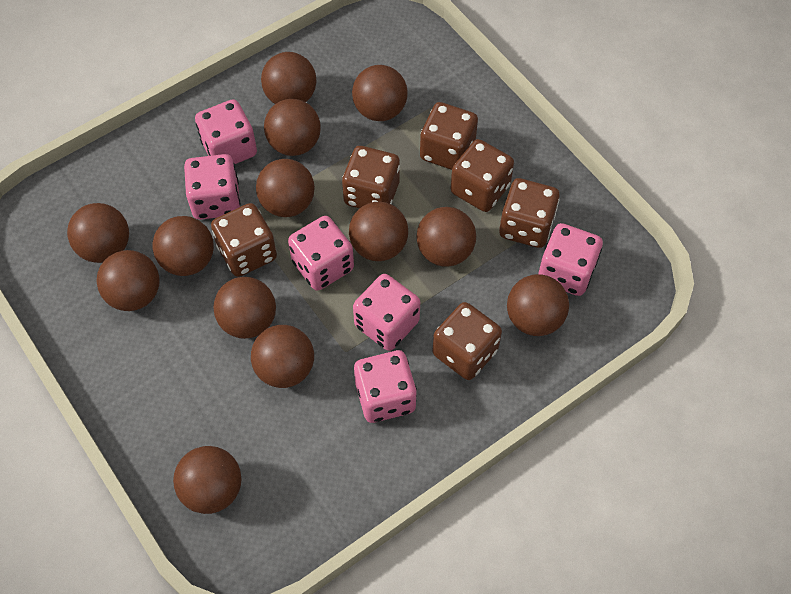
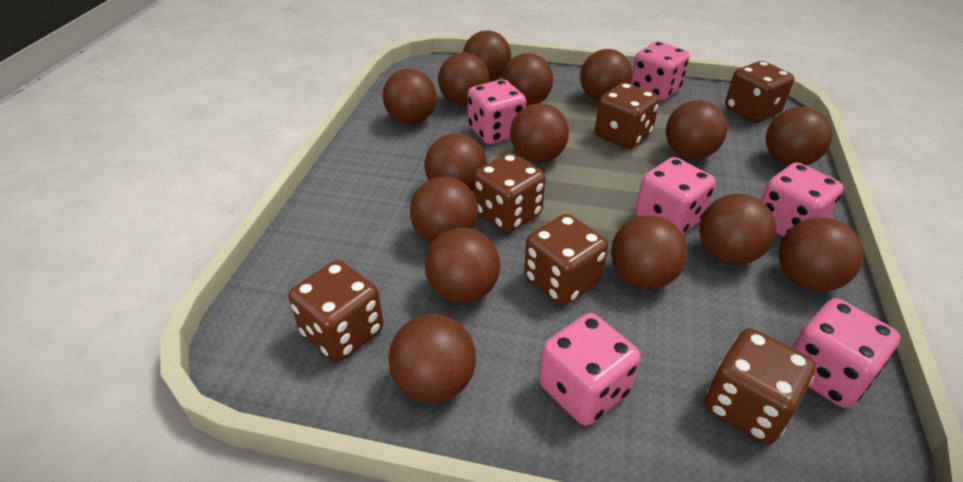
brown ball: 13 -> 15

